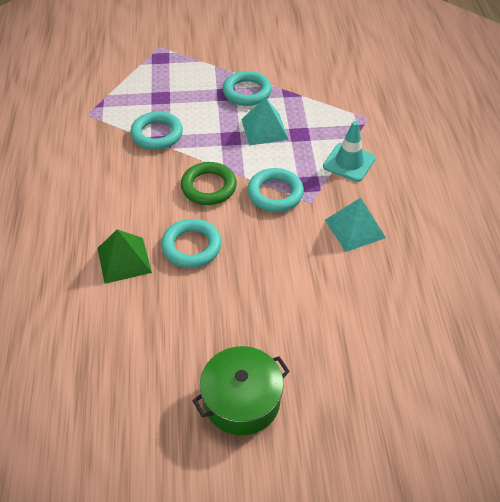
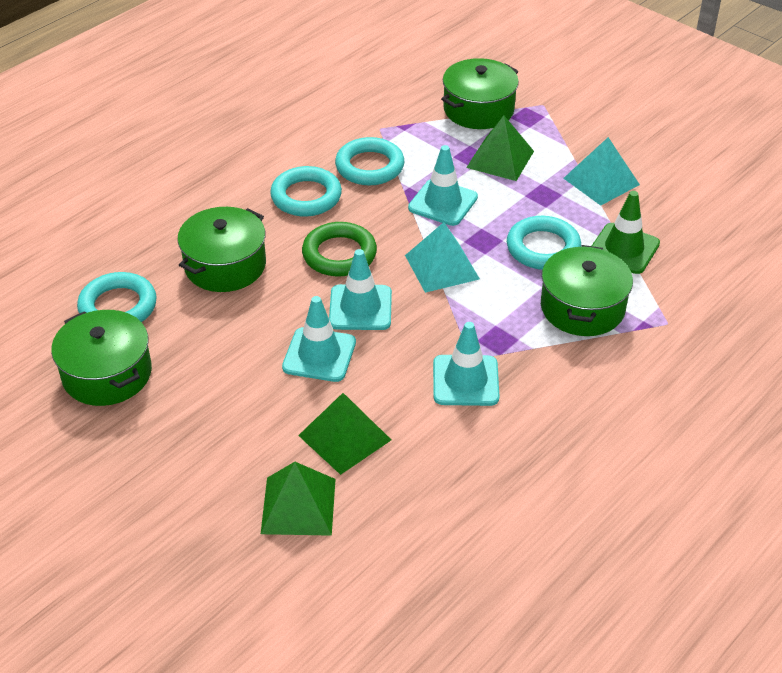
green pot: 1 -> 4
green pyramid: 1 -> 3
green traffic cone: 0 -> 1
turquoise traffic cone: 1 -> 4

